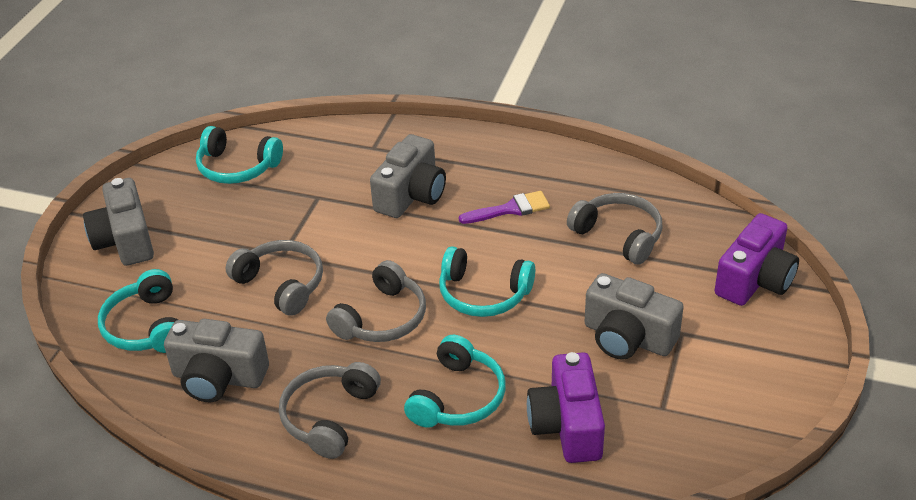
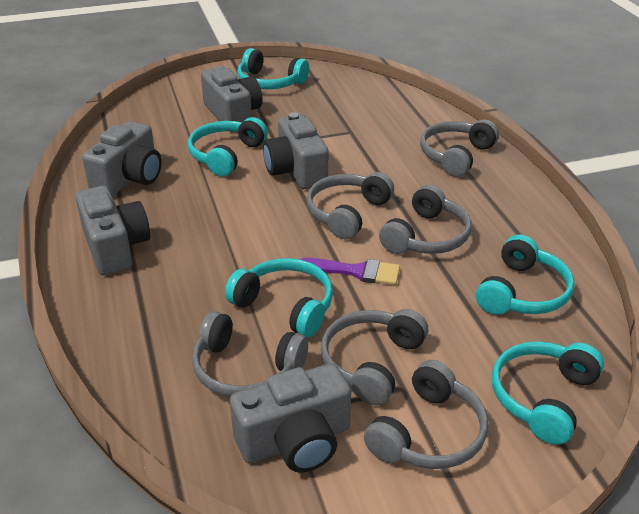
grey camera: 4 -> 5
grey headphones: 4 -> 6
purple camera: 2 -> 0
turquoise headphones: 4 -> 5

